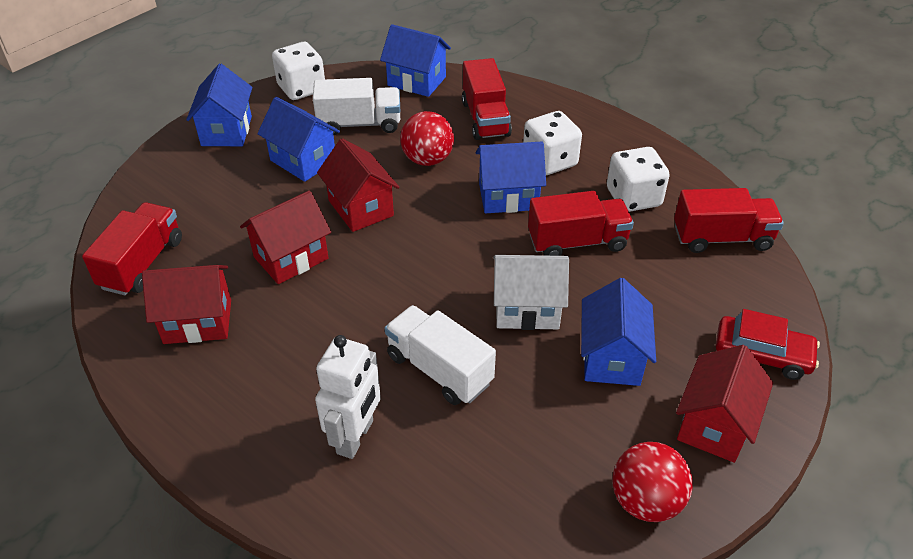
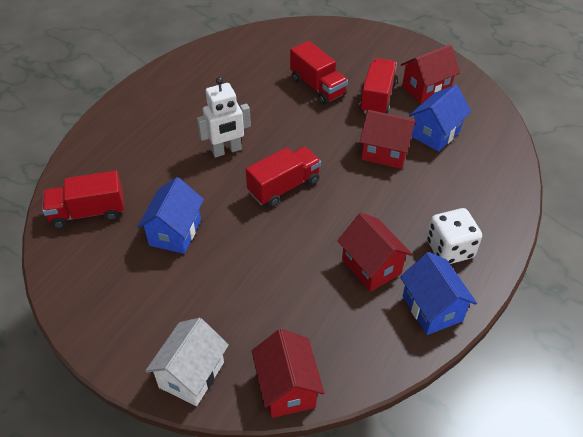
blue house: 5 -> 3
red ball: 2 -> 0
red car: 1 -> 0
white dice: 3 -> 1
white truck: 2 -> 0

